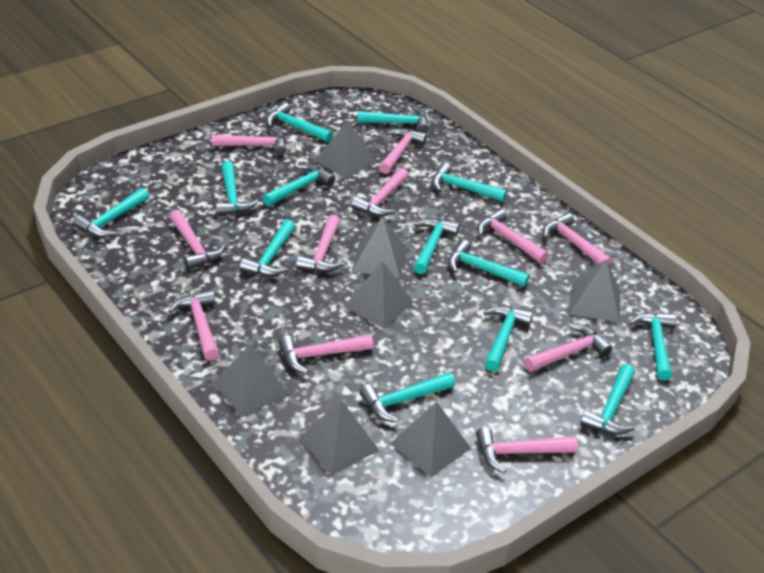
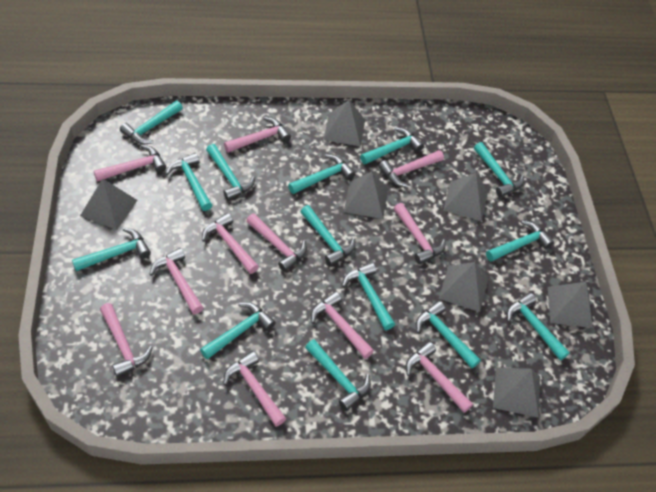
turquoise hammer: 13 -> 14

